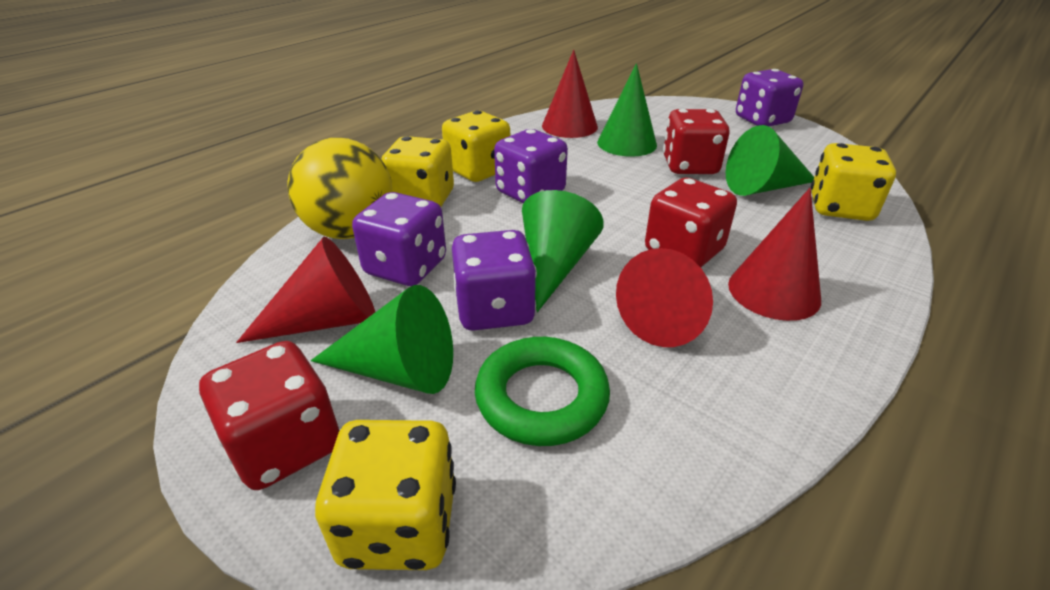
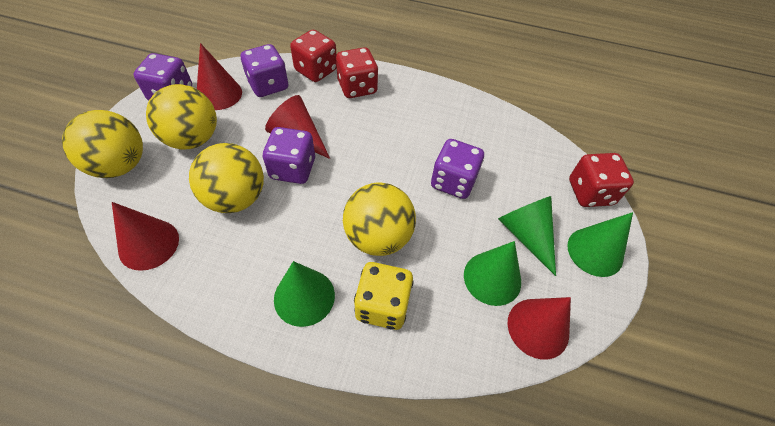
green ring: 1 -> 0
yellow ball: 1 -> 4
yellow dice: 4 -> 1

